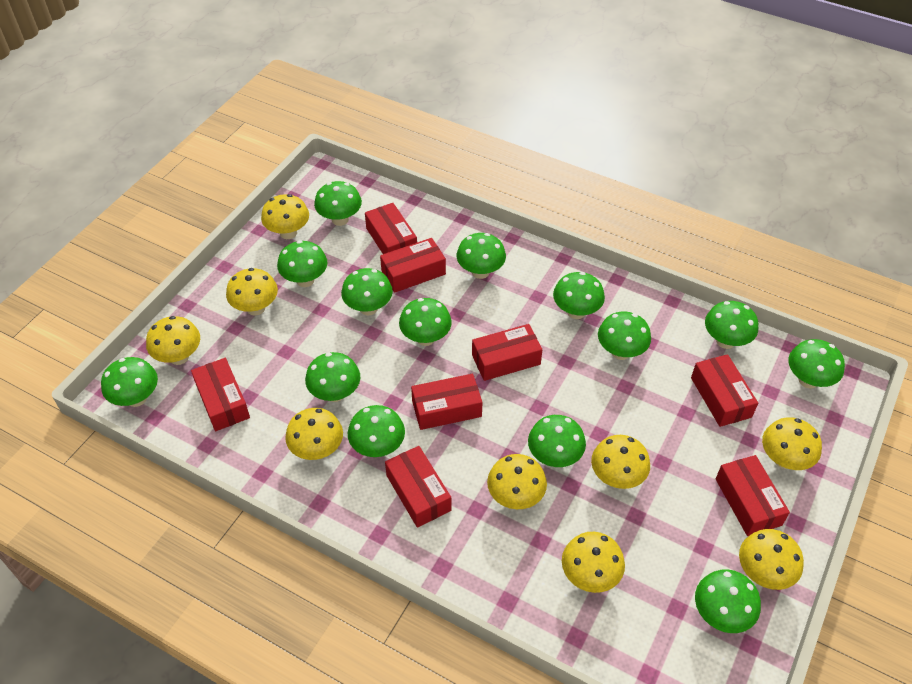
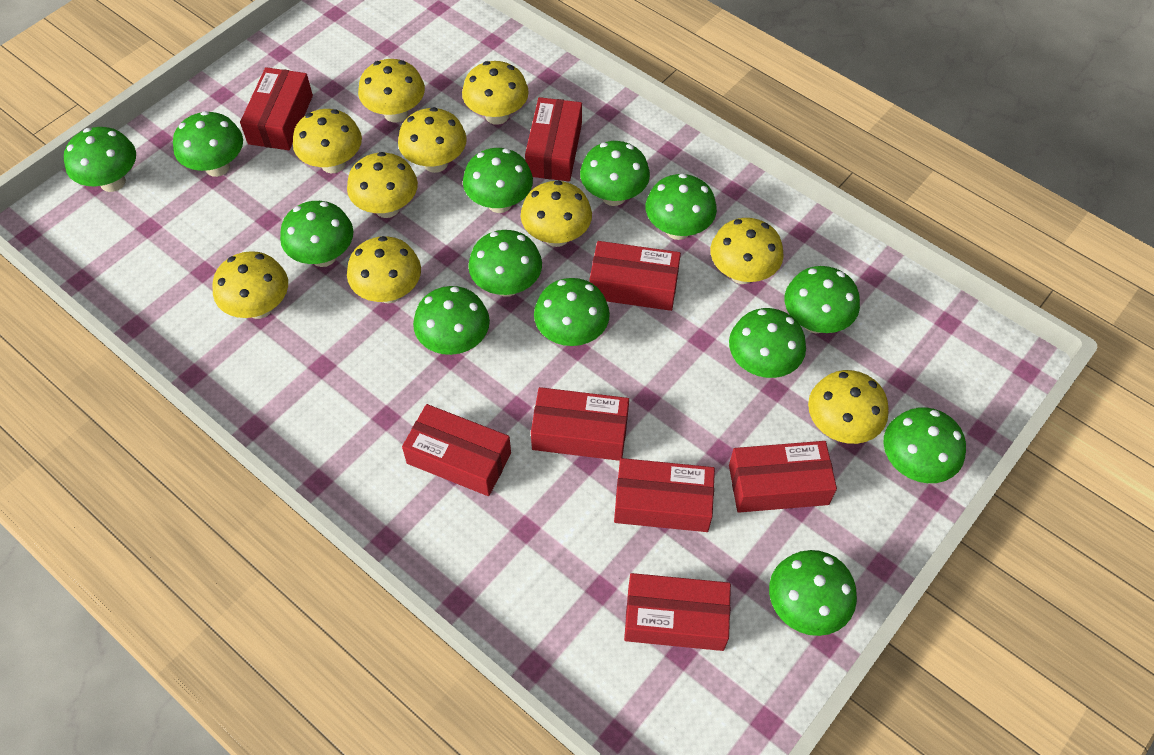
green mushroom: 14 -> 13
yellow mushroom: 9 -> 10

